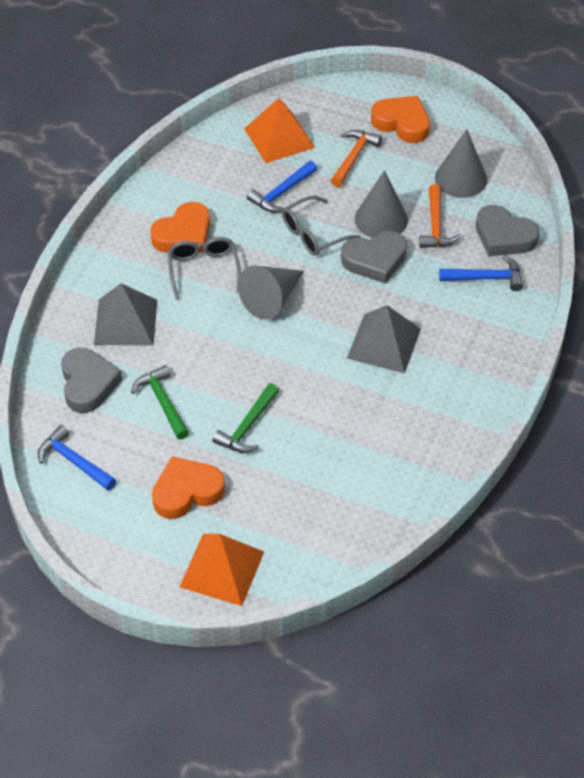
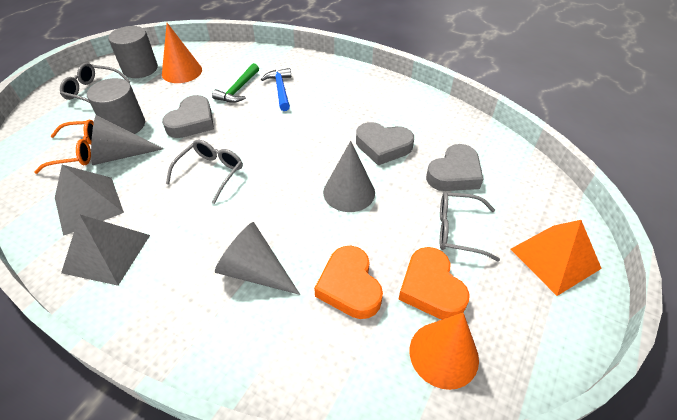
blue hammer: 3 -> 1
green hammer: 2 -> 1
grey cylinder: 0 -> 2
grey glasses: 2 -> 3
orange cone: 0 -> 2
orange glasses: 0 -> 1
orange hammer: 2 -> 0
orange heart: 3 -> 2
orange pyramid: 2 -> 1

